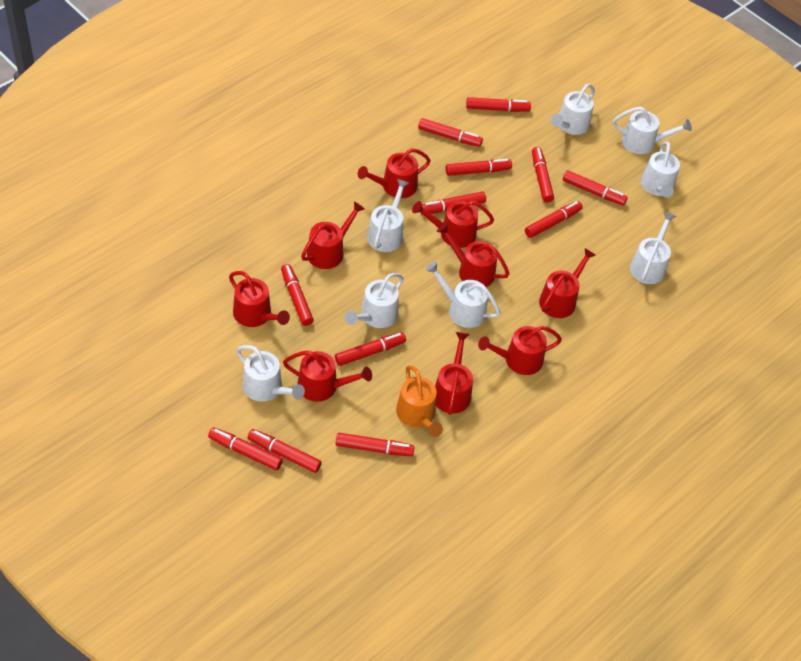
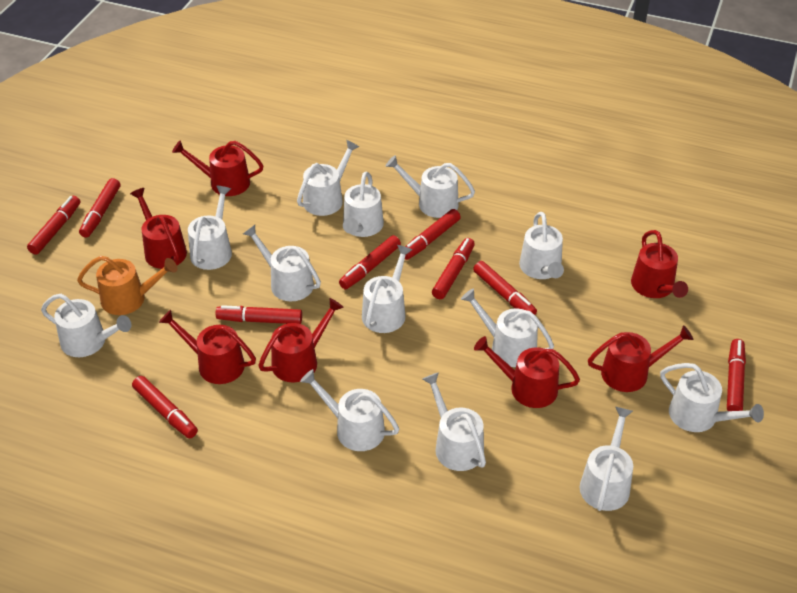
red marker: 12 -> 9
red watering can: 9 -> 7
white watering can: 8 -> 13

